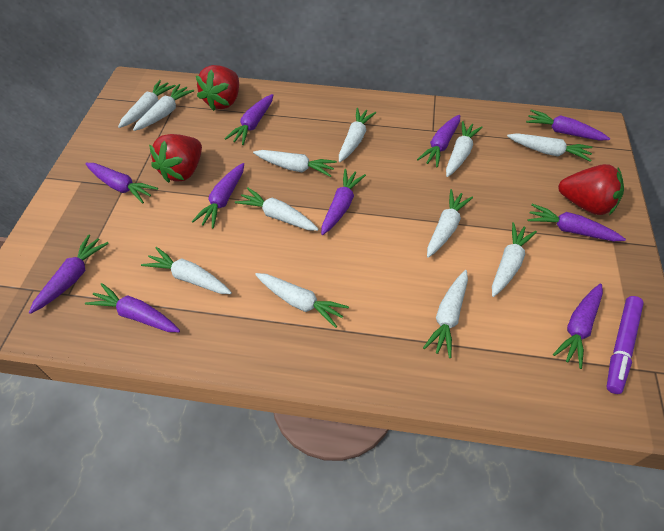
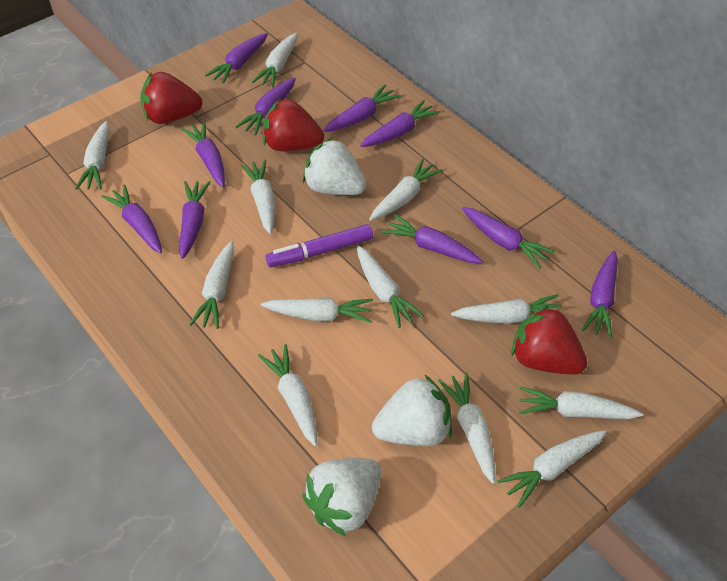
white strawberry: 0 -> 3

